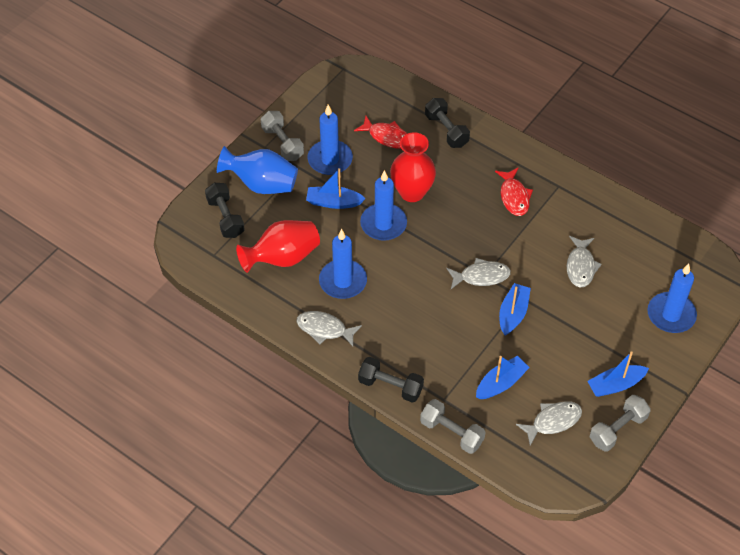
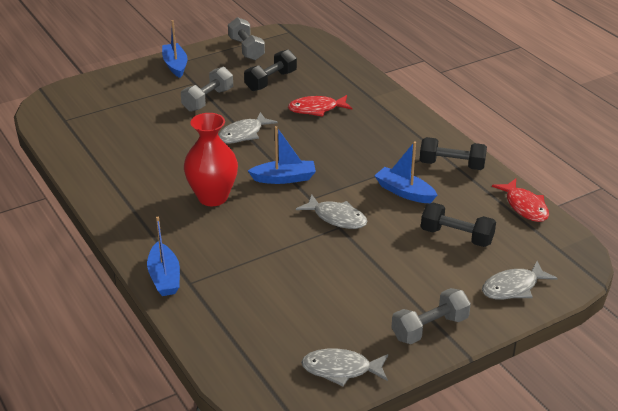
blue candle: 4 -> 0
blue vase: 1 -> 0
red vase: 2 -> 1

